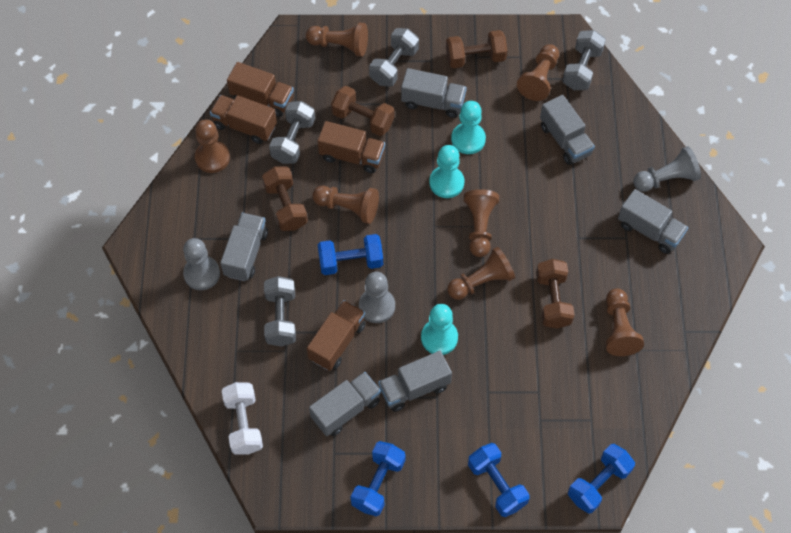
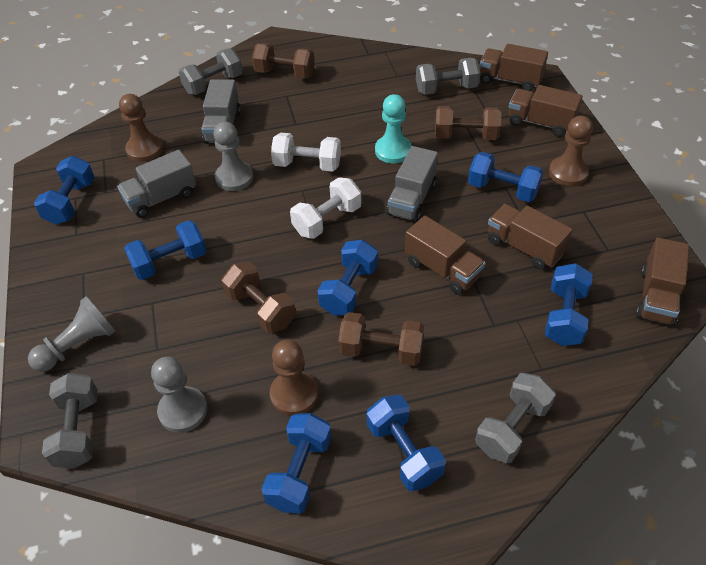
blue dumbbell: 4 -> 7
brown pawn: 7 -> 3
brown truck: 4 -> 5
grey truck: 6 -> 3
turquoise pawn: 3 -> 1
white dumbbell: 1 -> 2

